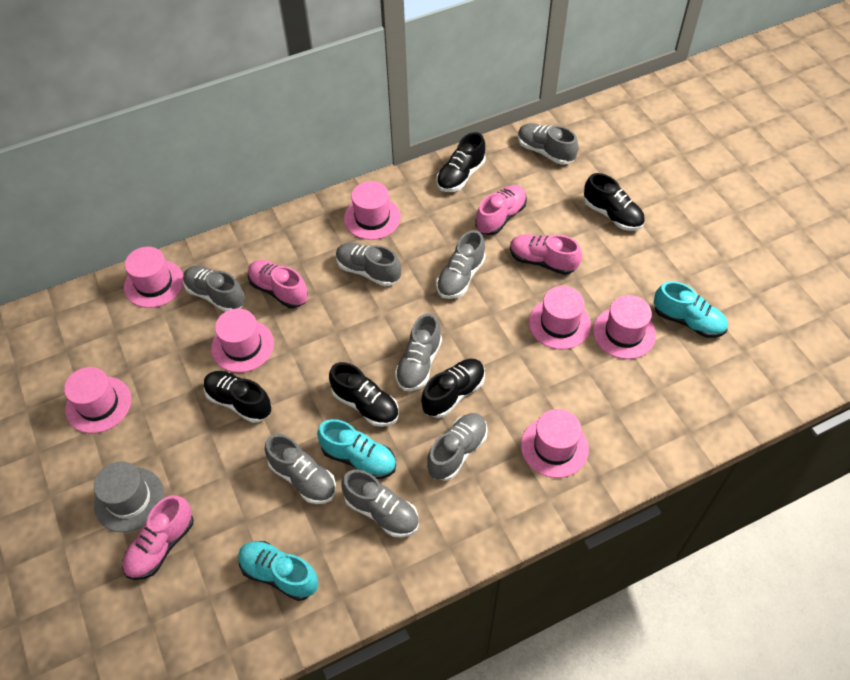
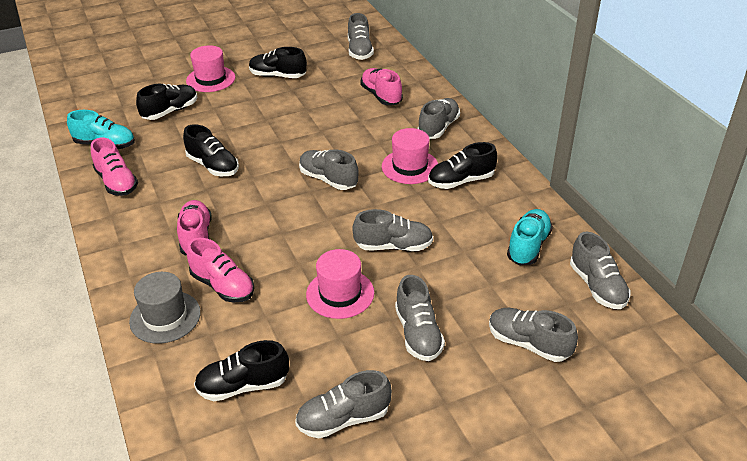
pink hat: 7 -> 3
turquoise shoe: 3 -> 2

